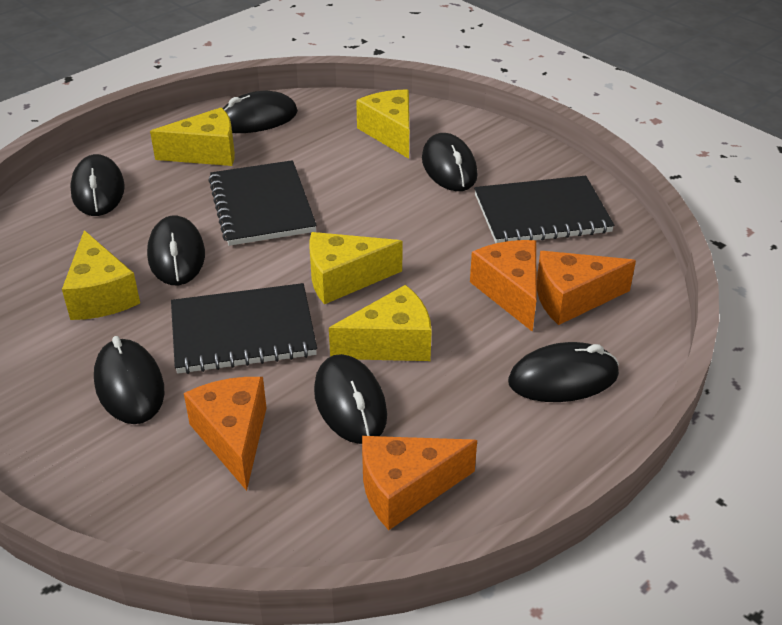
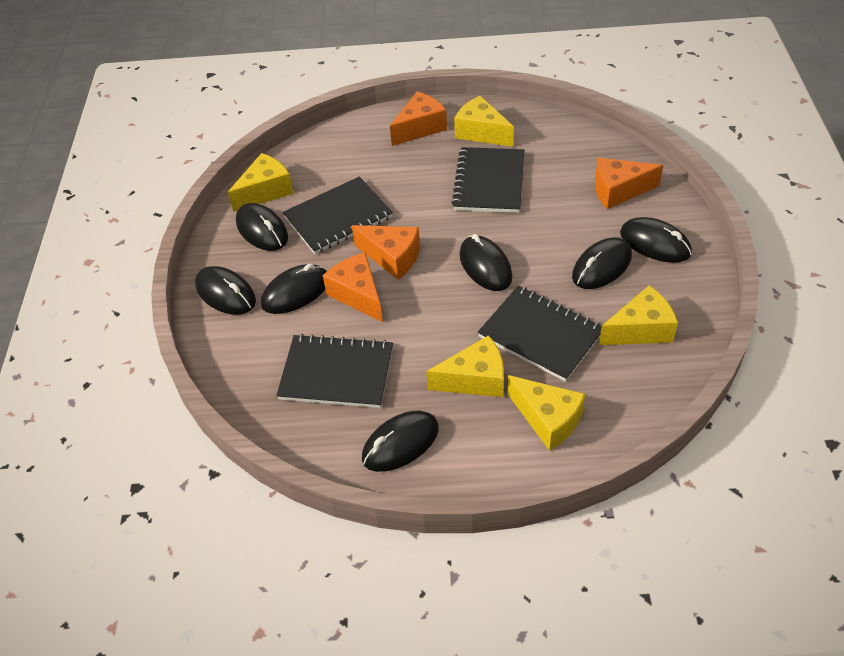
black notebook: 3 -> 4

